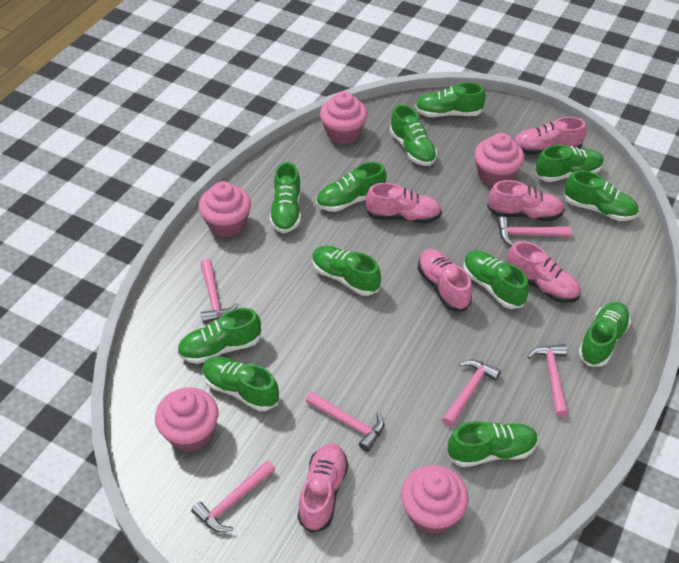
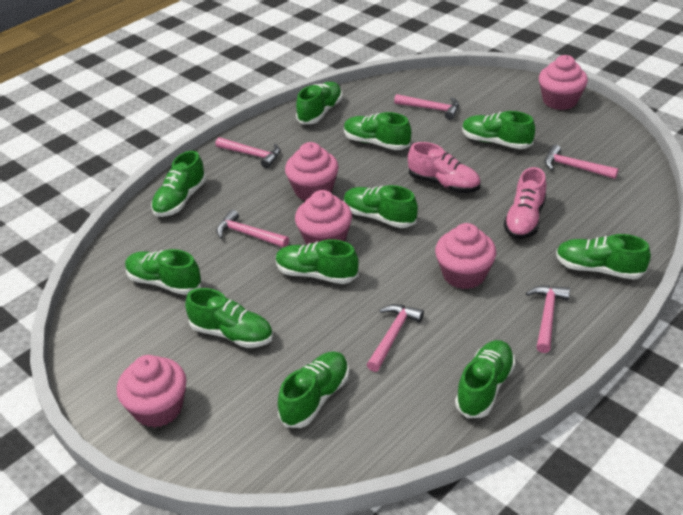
green shoe: 12 -> 11
pink shoe: 6 -> 2

